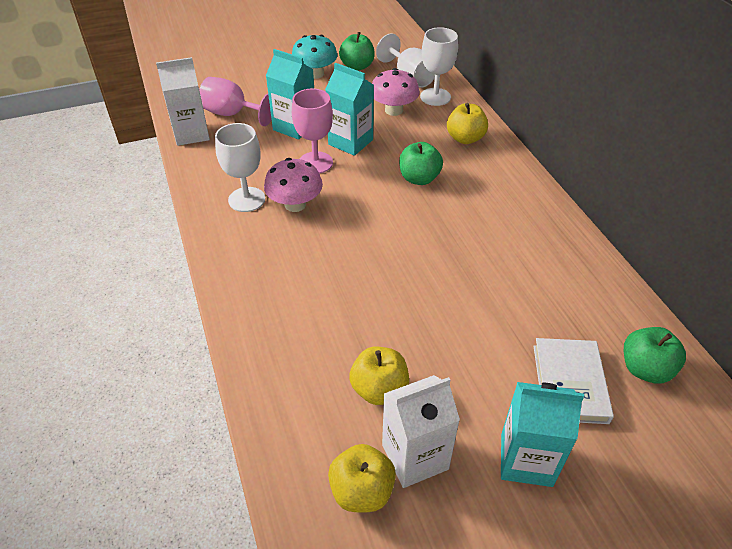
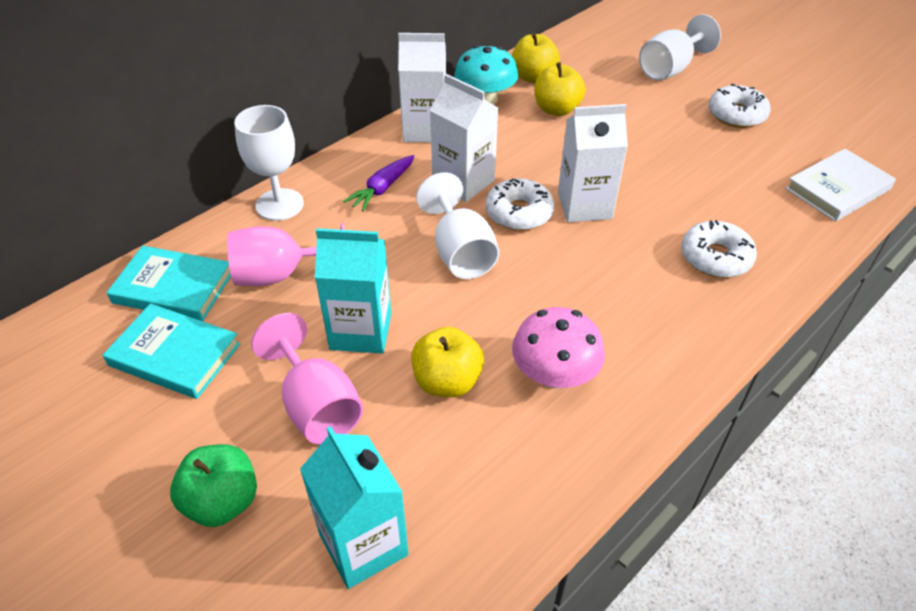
green apple: 3 -> 1
pink mushroom: 2 -> 1
purple carrot: 0 -> 1
turquoise book: 0 -> 2
turquoise carton: 3 -> 2
white carton: 2 -> 3
white donut: 0 -> 3

